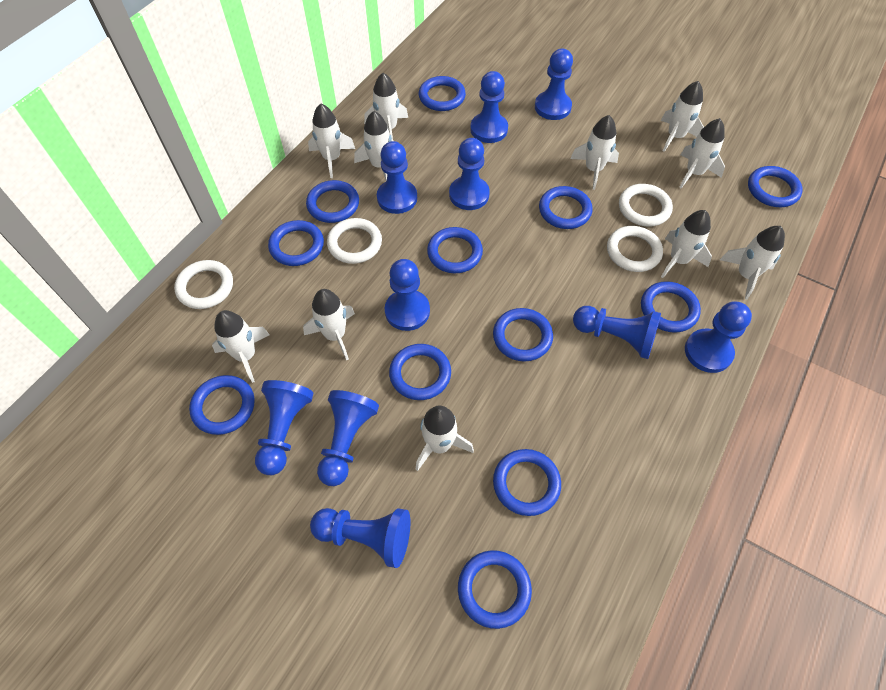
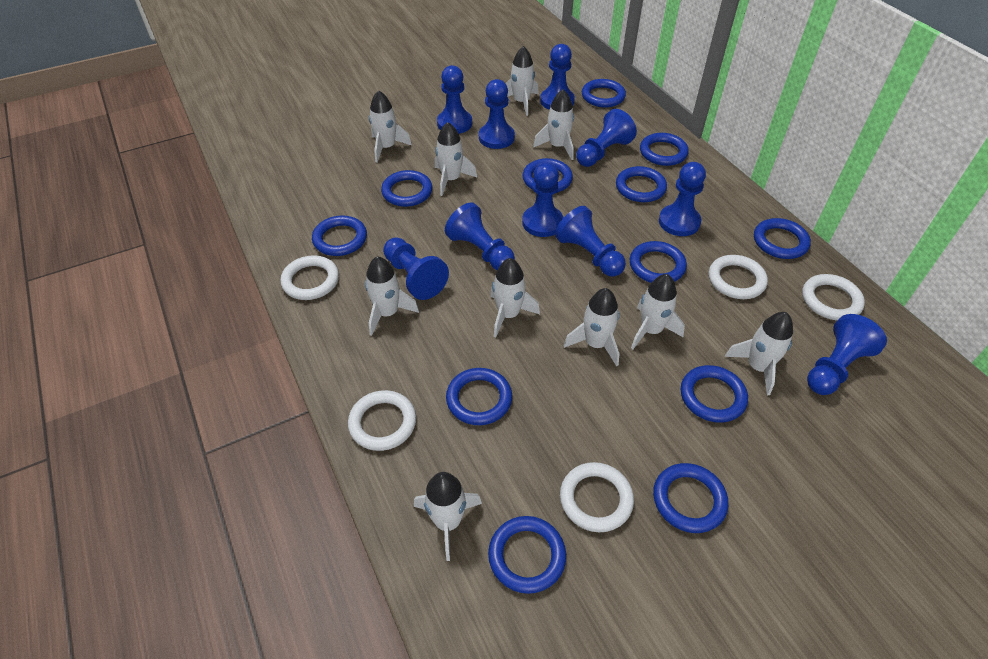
white ring: 4 -> 5
white rocket: 11 -> 10

